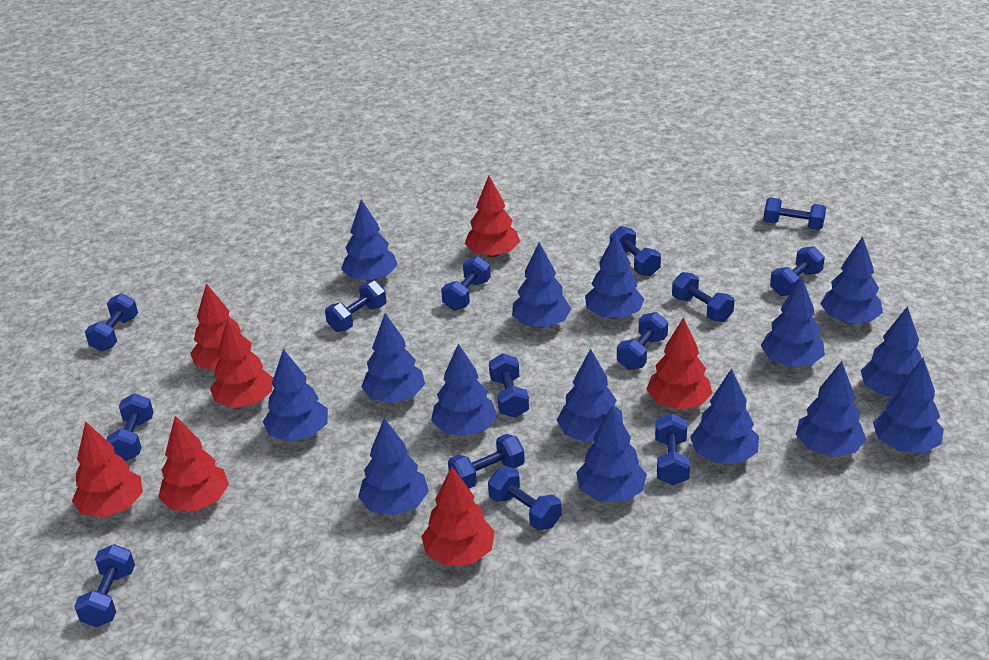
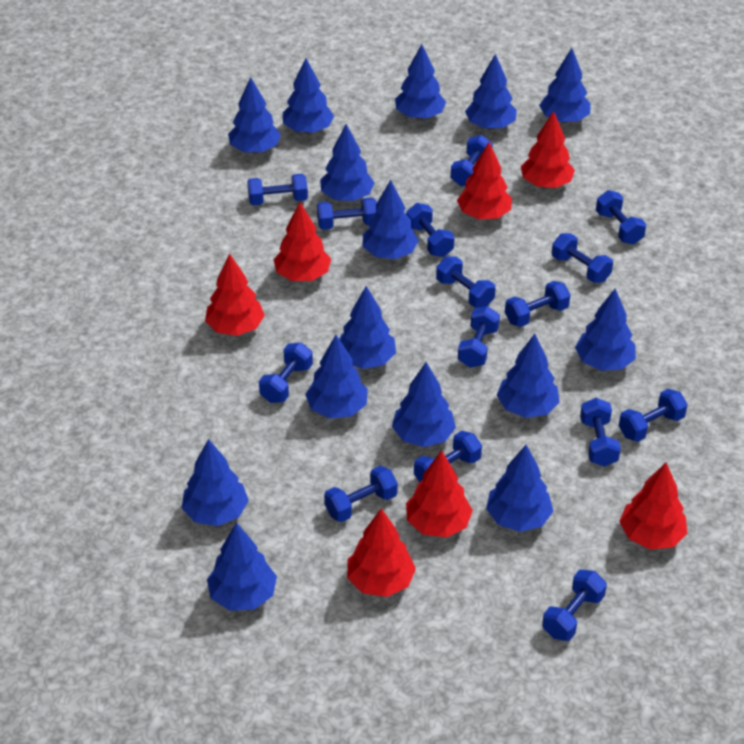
blue dumbbell: 14 -> 15

